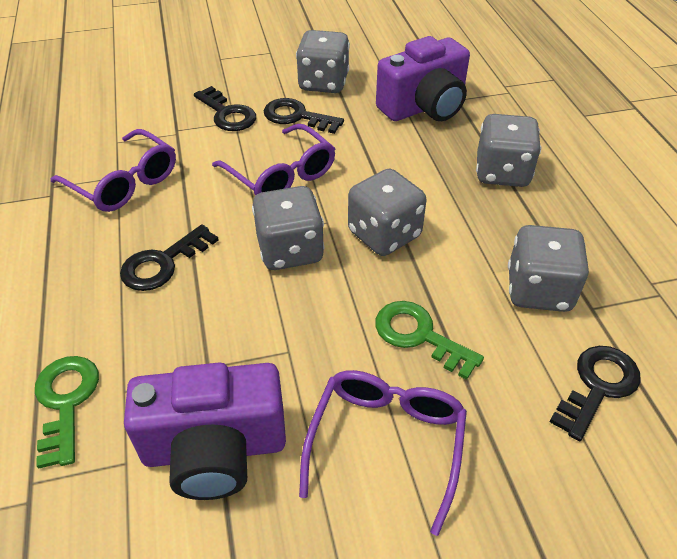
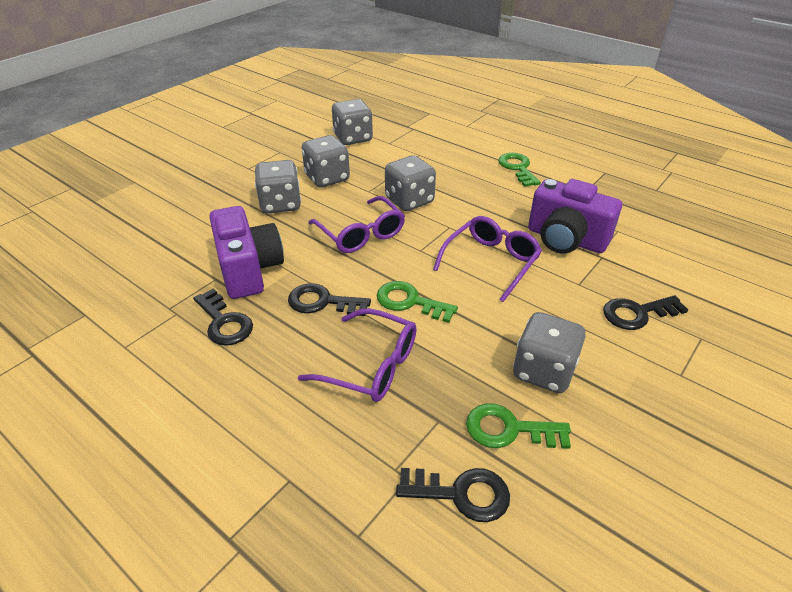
green key: 2 -> 3

